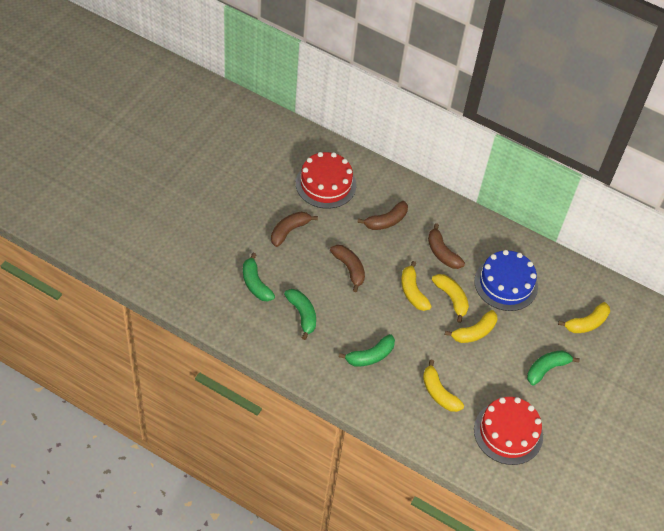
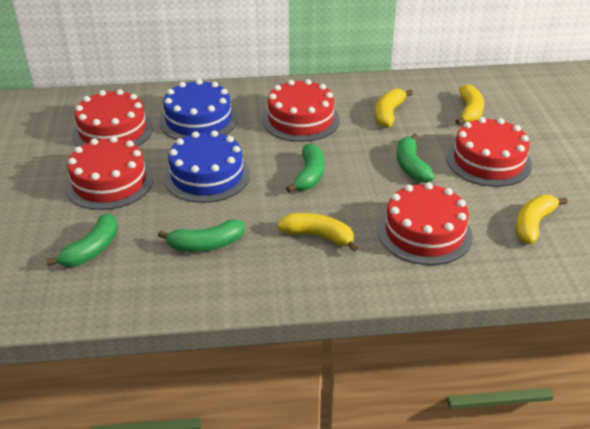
blue cake: 1 -> 2
brown banana: 4 -> 0
red cake: 2 -> 5
yellow banana: 5 -> 4

